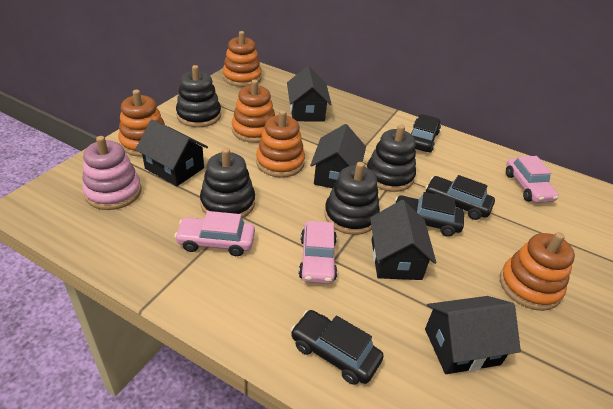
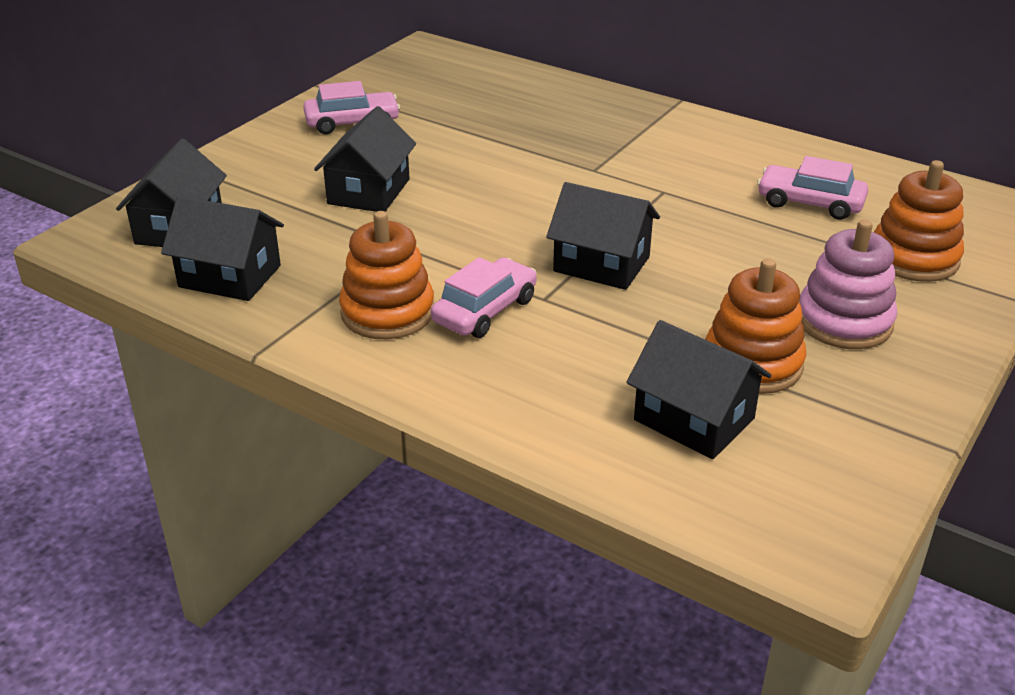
black car: 4 -> 0
black stacking toy: 4 -> 0
orange stacking toy: 5 -> 3

